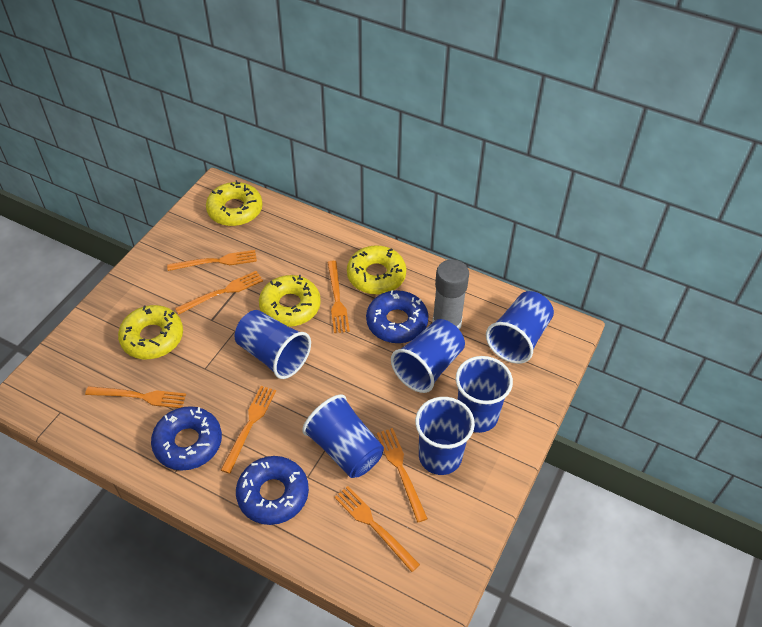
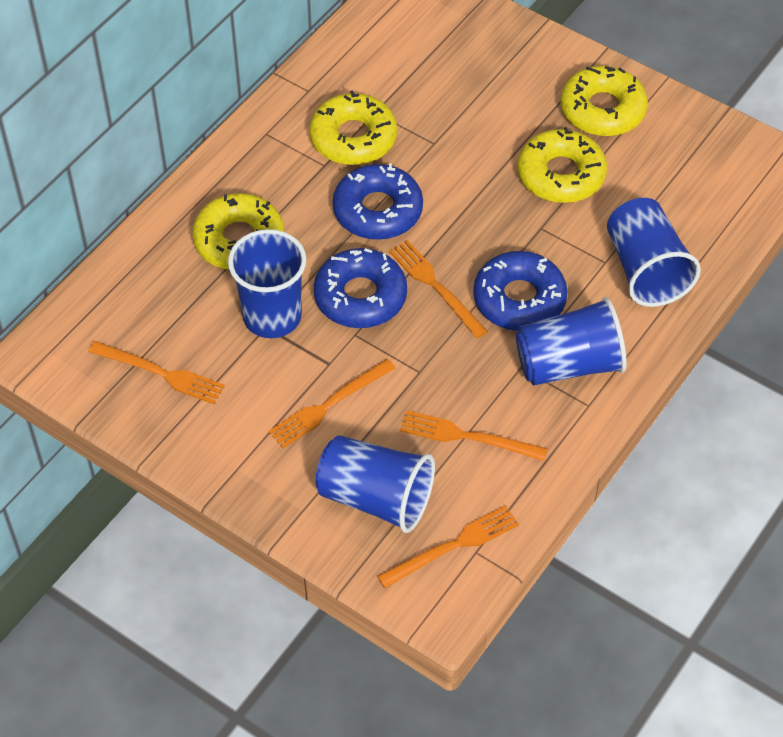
blue cup: 6 -> 4
grey glue stick: 1 -> 0
orange fork: 7 -> 5

